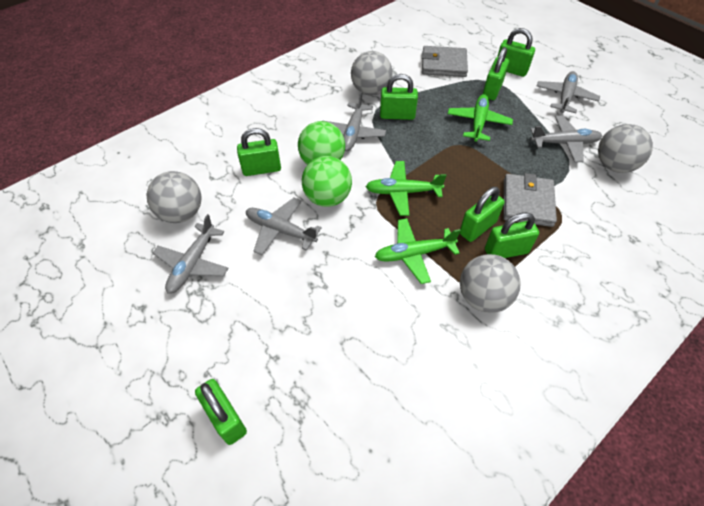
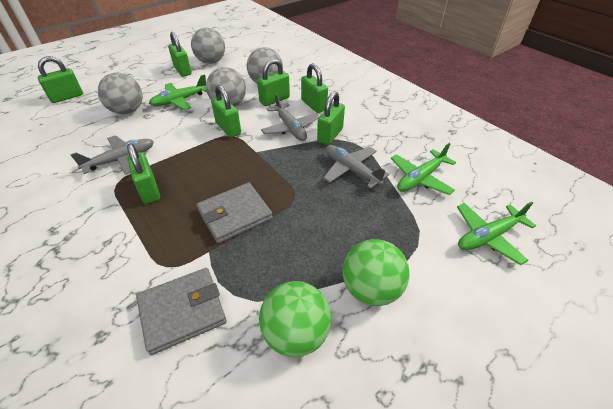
grey plane: 5 -> 3

